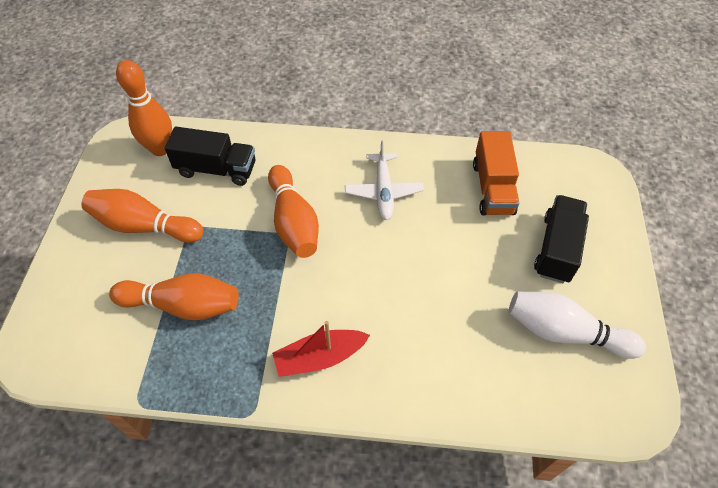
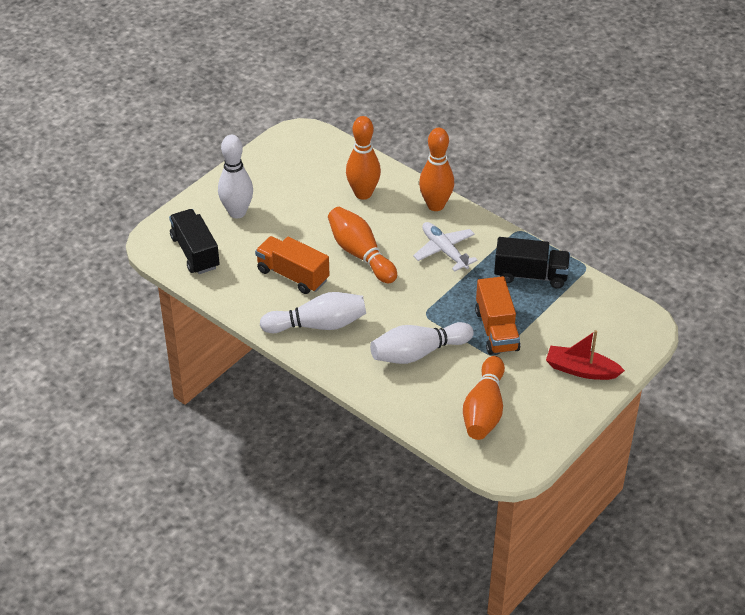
orange truck: 1 -> 2
white bowling pin: 1 -> 3

